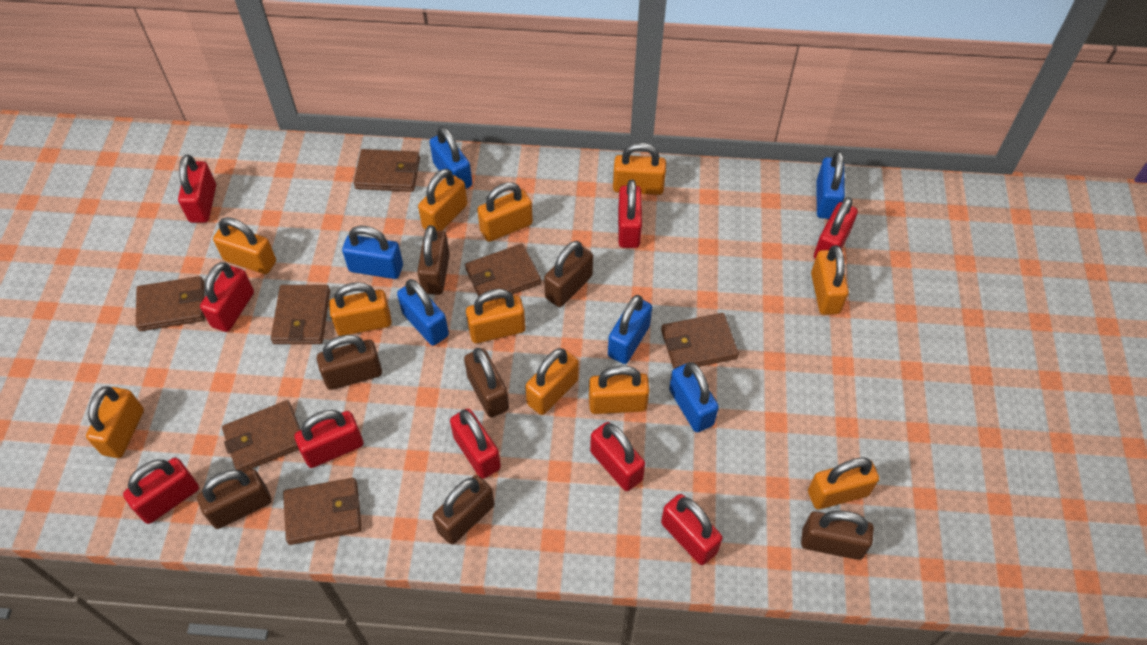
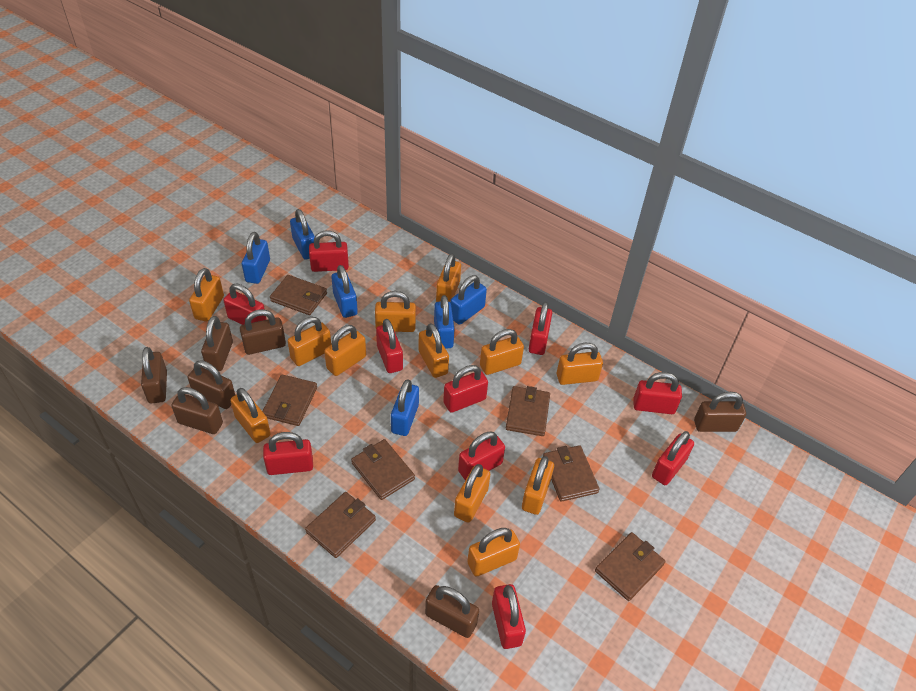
orange padlock: 11 -> 12
red padlock: 9 -> 10

